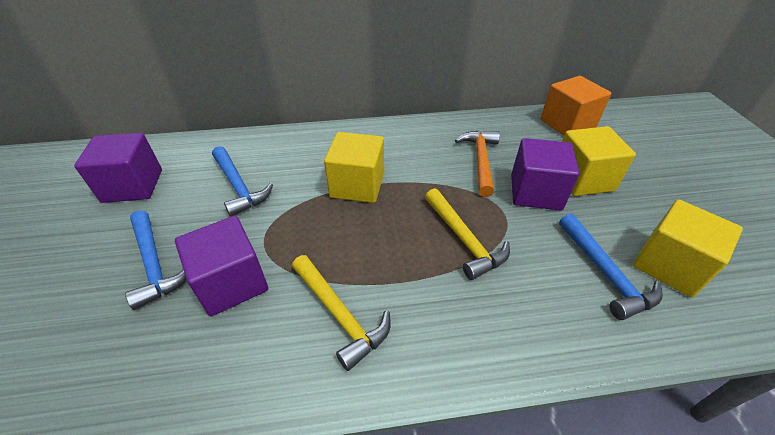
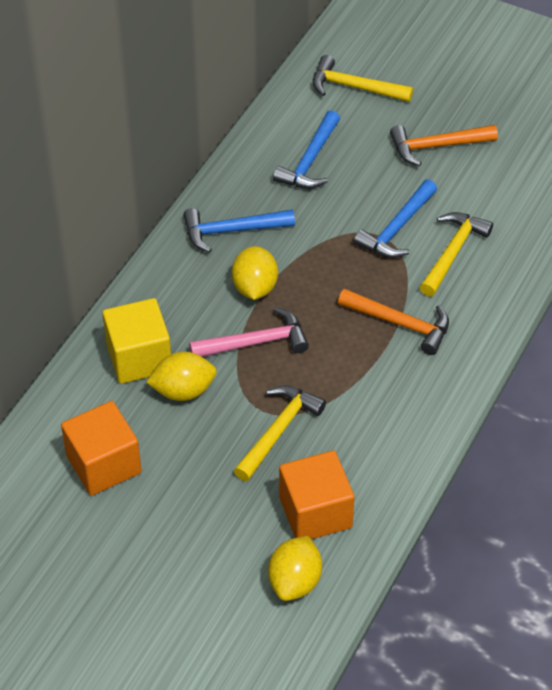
orange cube: 1 -> 2
orange hammer: 1 -> 2
pink hammer: 0 -> 1
purple cube: 3 -> 0
yellow cube: 3 -> 1
yellow hammer: 2 -> 3
yellow lemon: 0 -> 3

